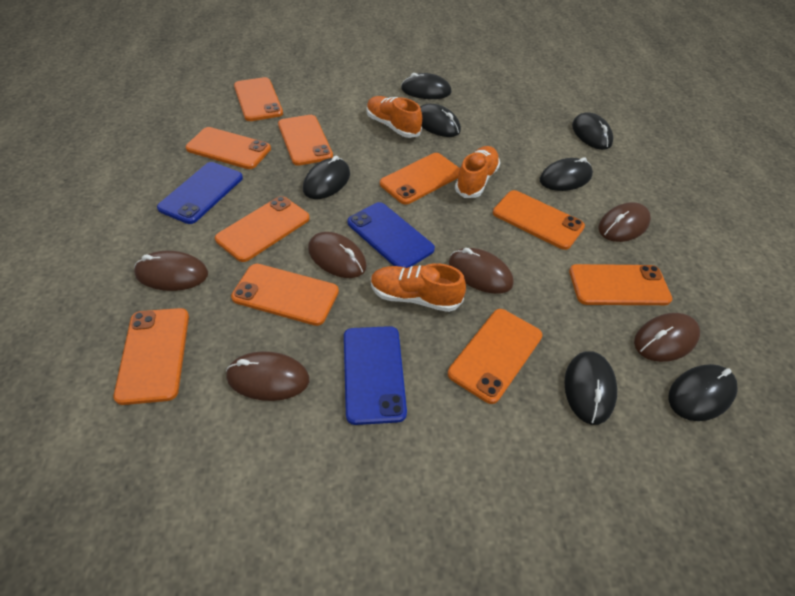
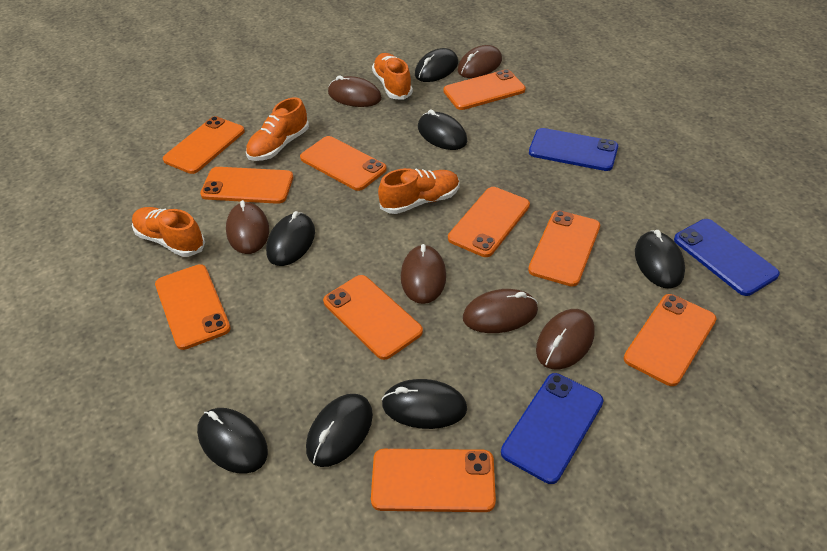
orange shoe: 3 -> 4

